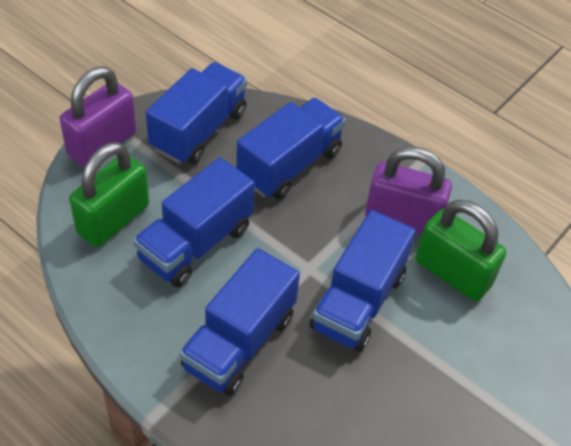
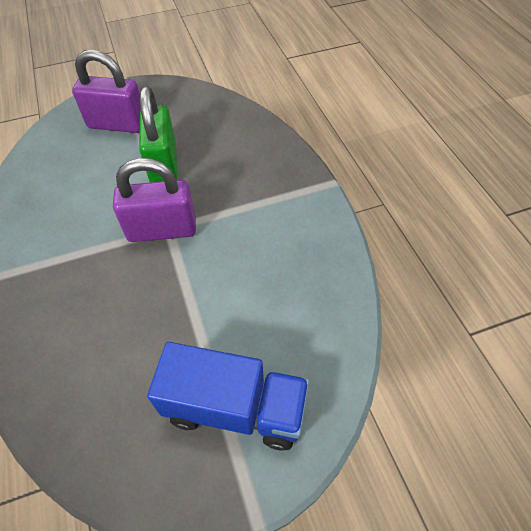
blue truck: 5 -> 1
green padlock: 2 -> 1

